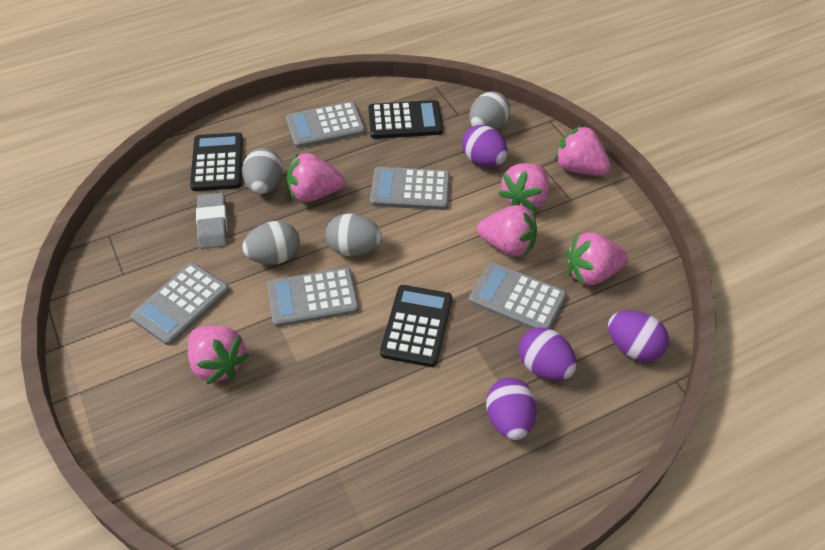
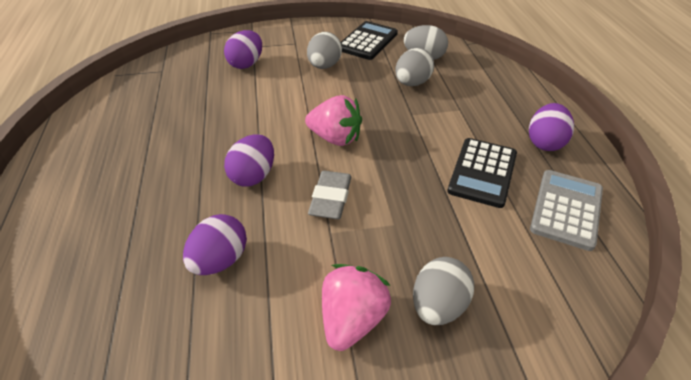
black calculator: 3 -> 2
grey calculator: 5 -> 1
pink strawberry: 6 -> 2

